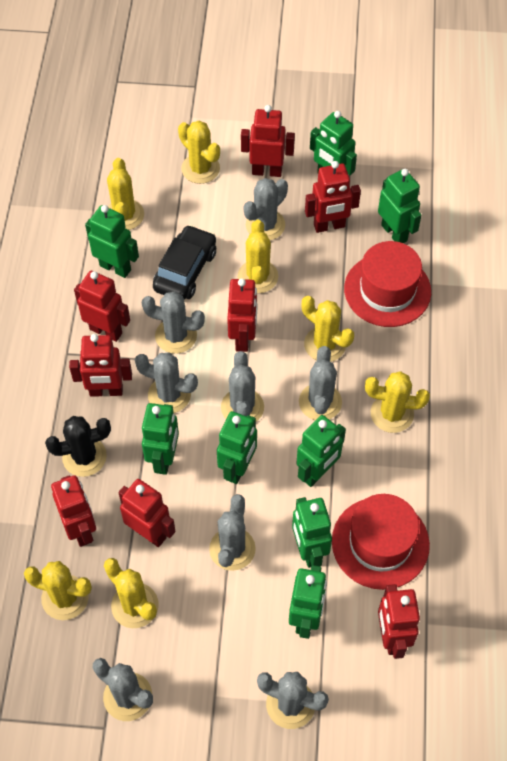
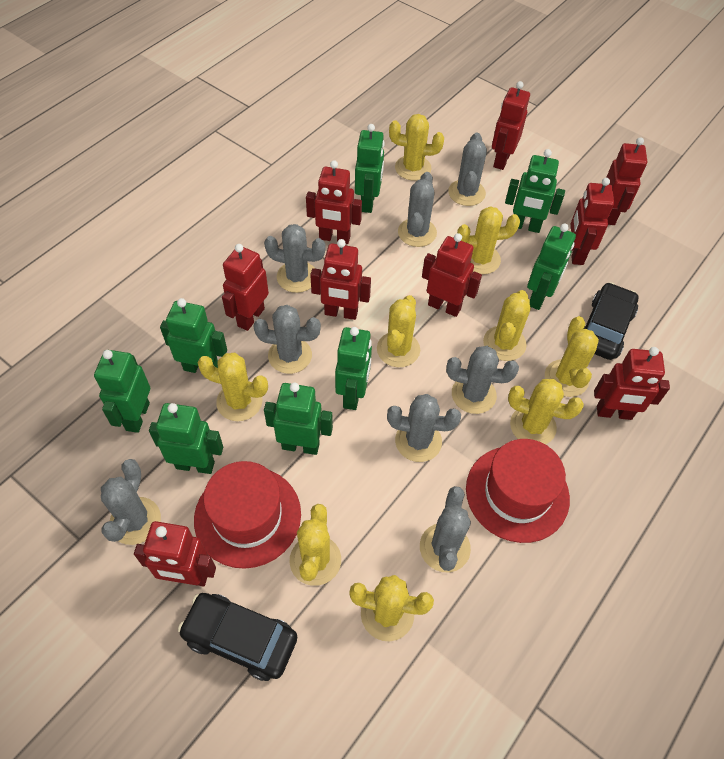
black cactus: 1 -> 0
black car: 1 -> 2
red robot: 8 -> 9
yellow cactus: 7 -> 9

